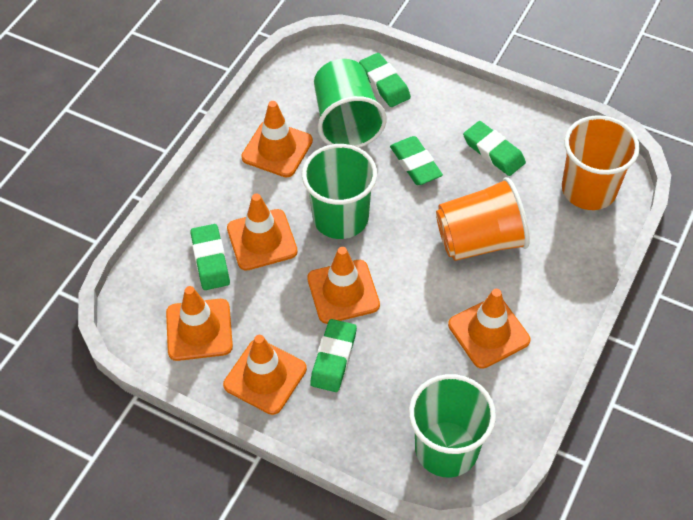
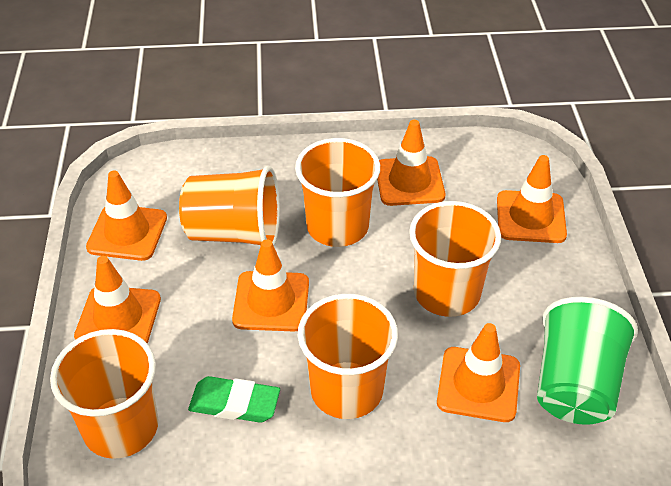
green cup: 3 -> 1
green eraser: 5 -> 1
orange cup: 2 -> 5

